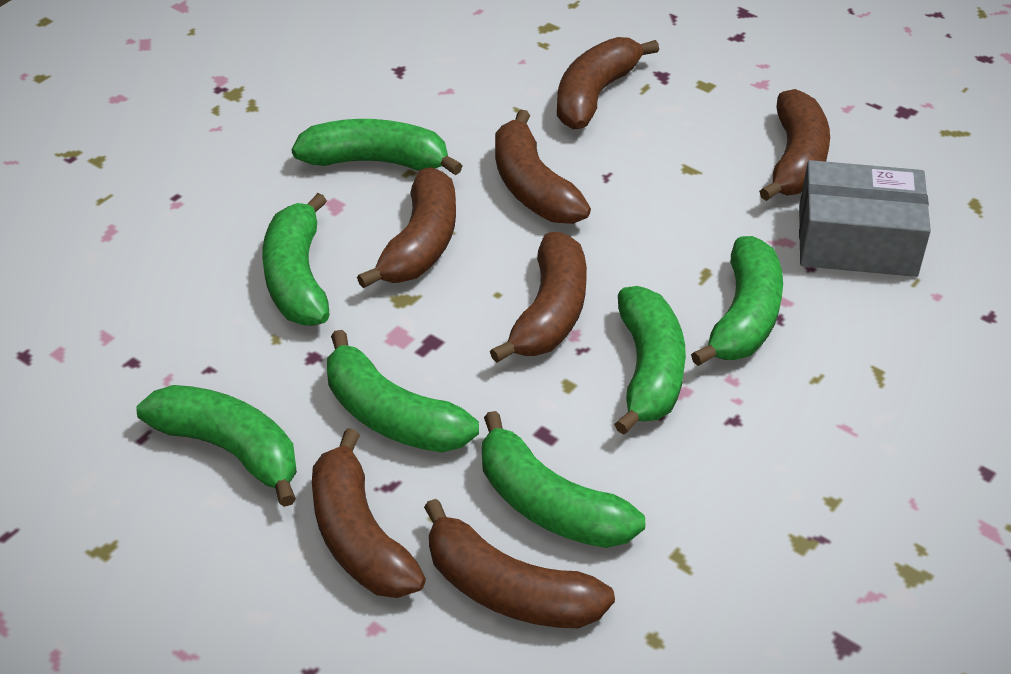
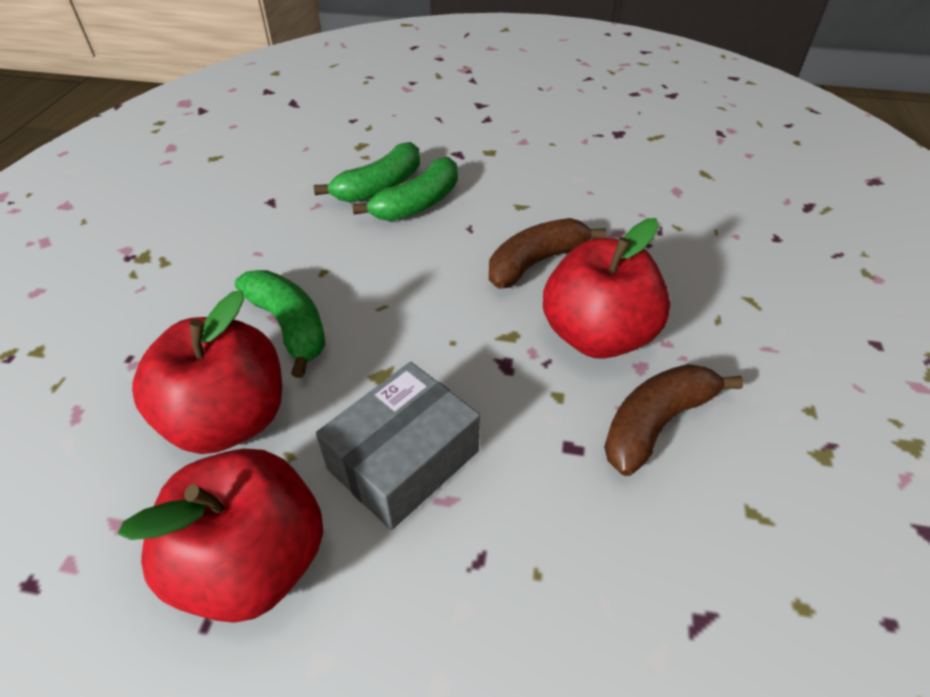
brown banana: 7 -> 2
green banana: 7 -> 3
red apple: 0 -> 3

